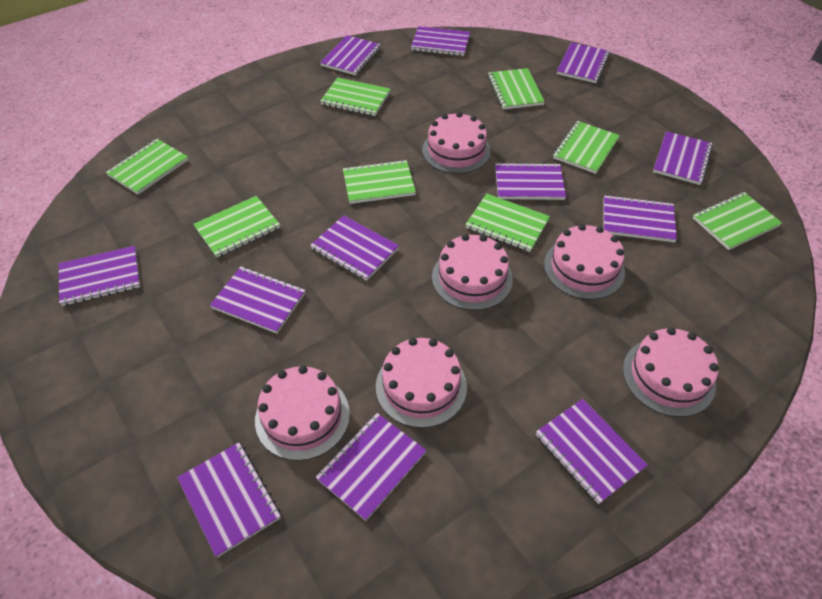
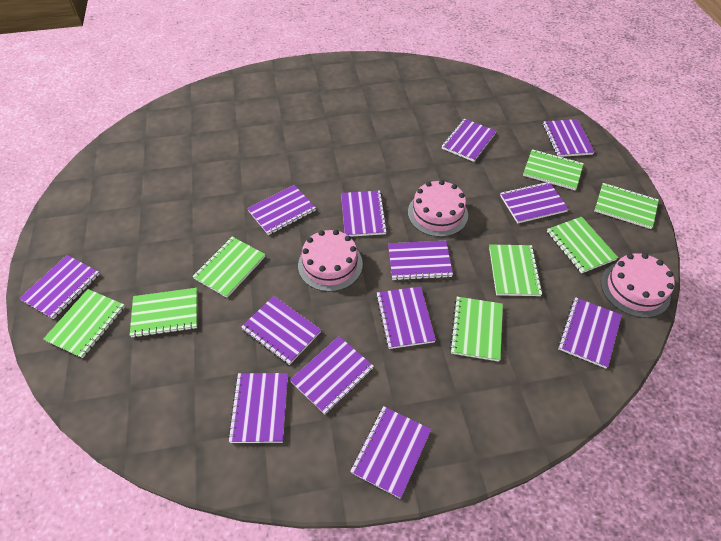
pink cake: 6 -> 3
purple notebook: 12 -> 13

